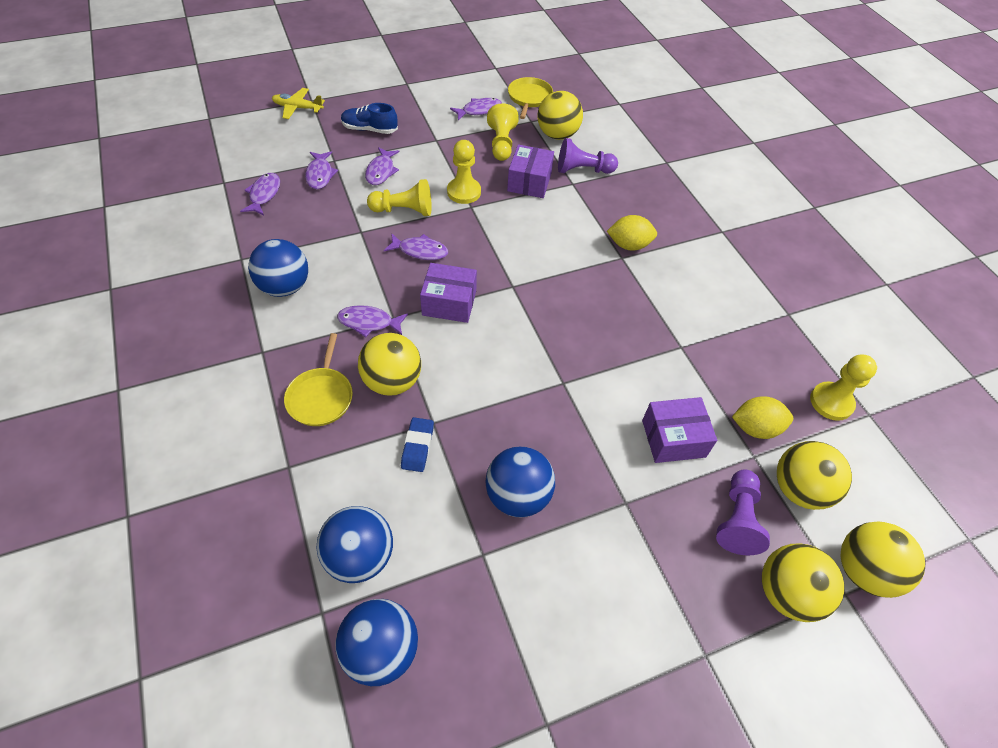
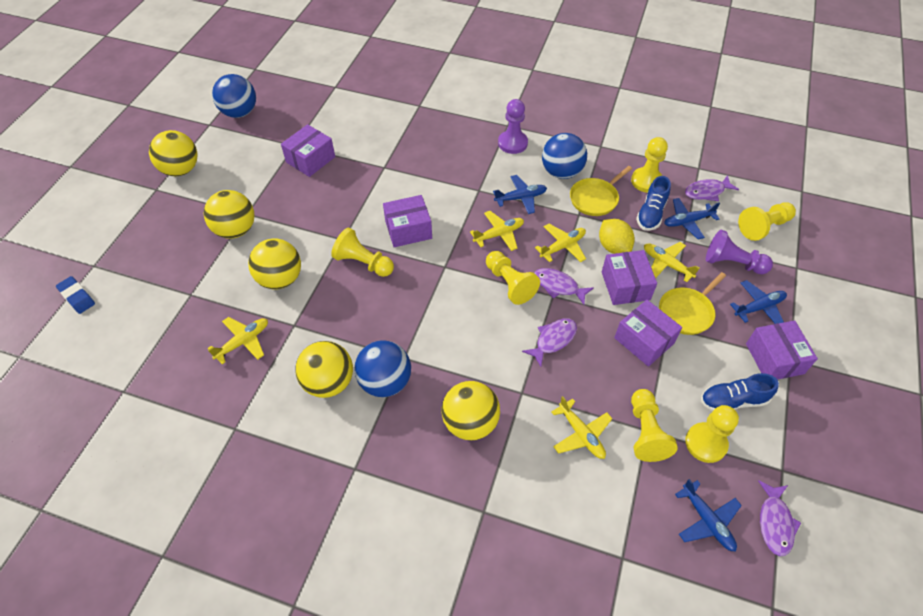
blue ball: 4 -> 3
blue plane: 0 -> 4
blue shoe: 1 -> 2
purple box: 3 -> 5
purple fish: 6 -> 4
yellow lemon: 2 -> 1
yellow pawn: 4 -> 6
yellow plane: 1 -> 5

